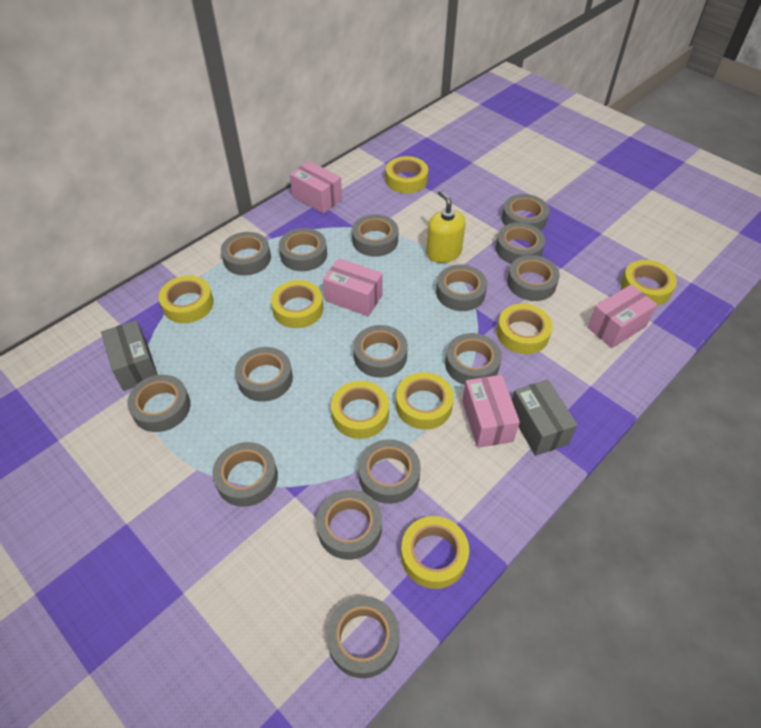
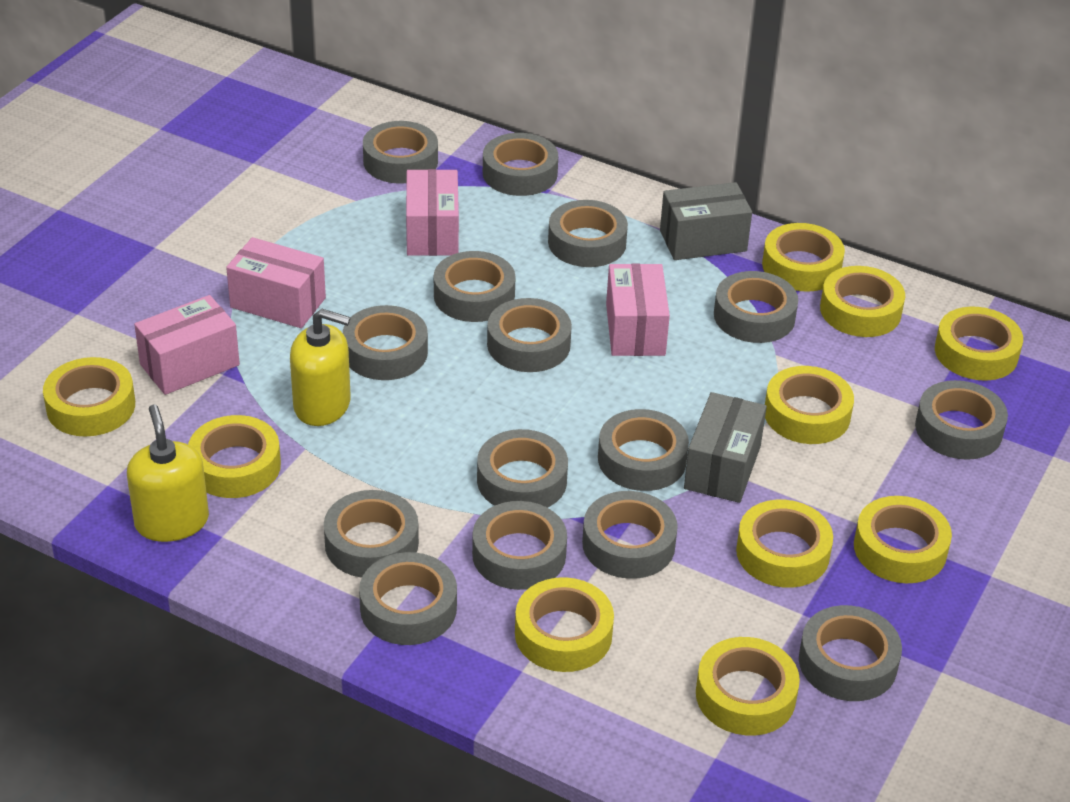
yellow soap dispenser: 1 -> 2
yellow tape: 8 -> 10

